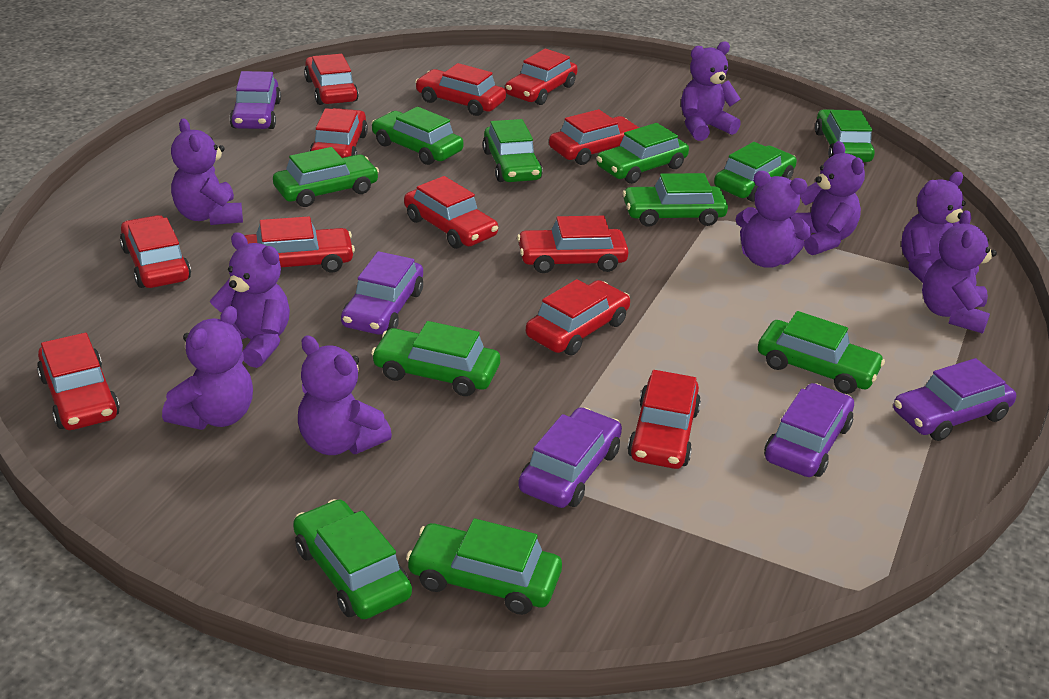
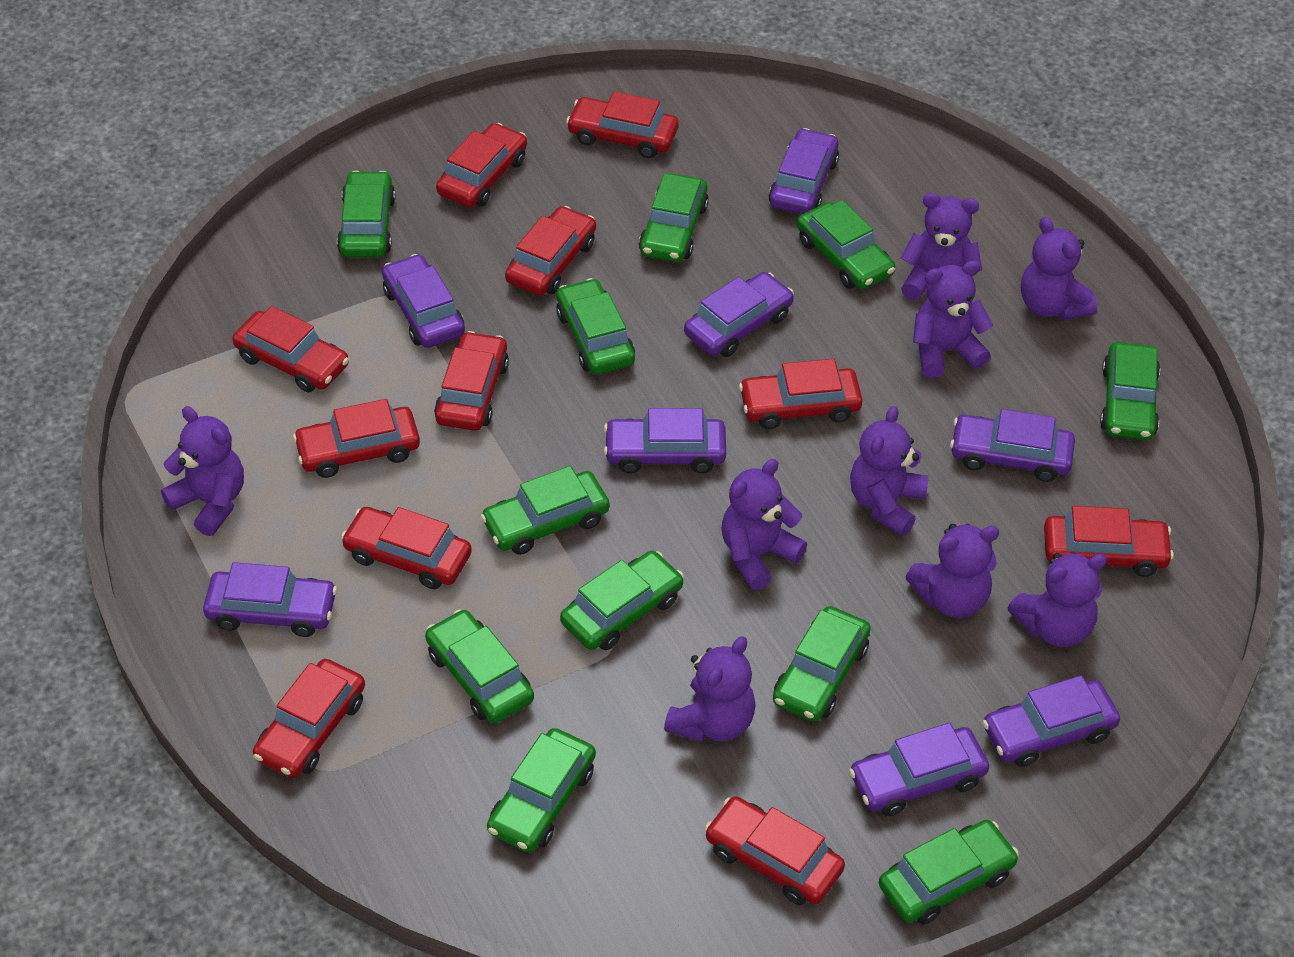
purple car: 5 -> 8
red car: 12 -> 11

